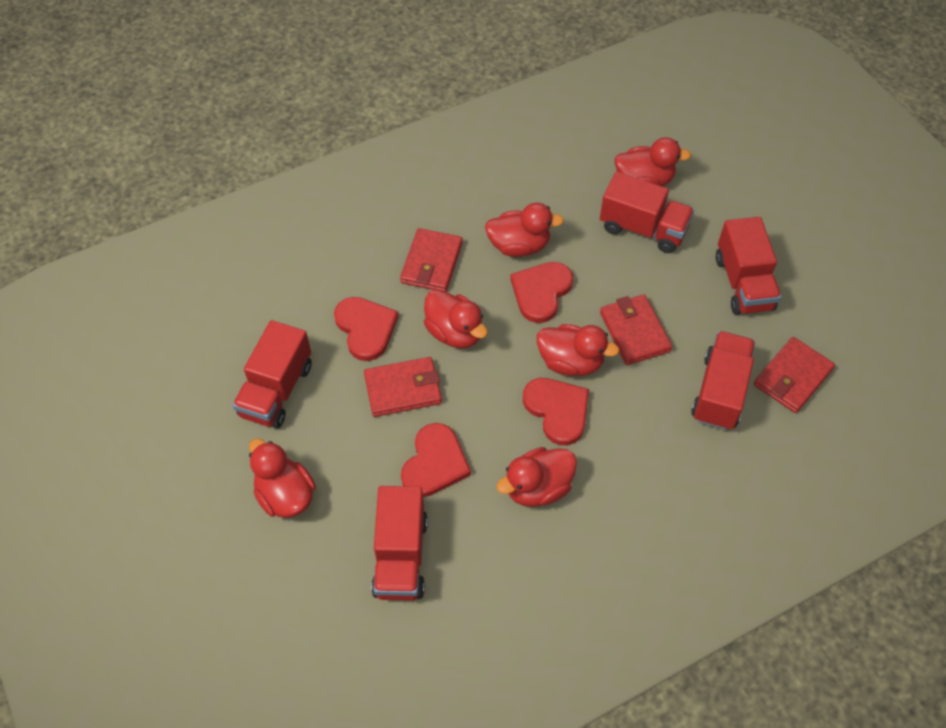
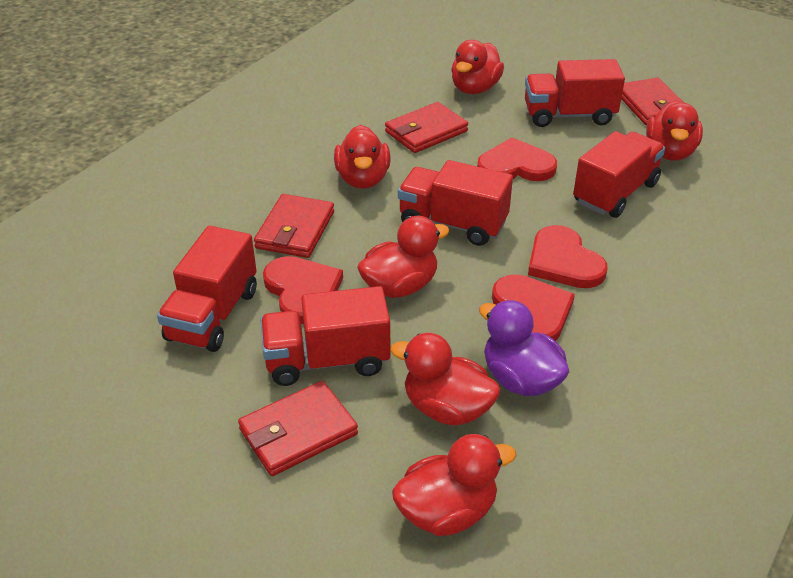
purple duck: 0 -> 1

